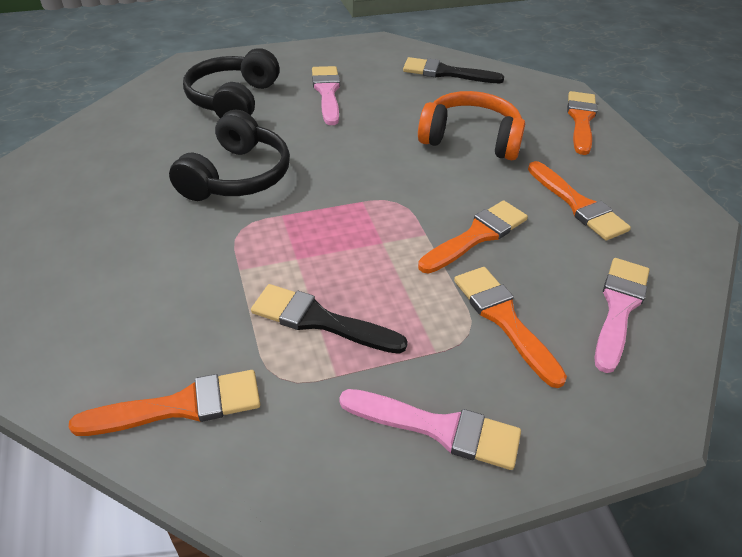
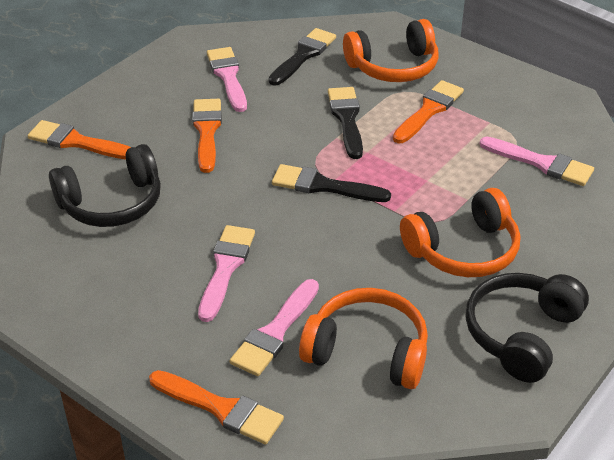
black brush: 2 -> 3
orange brush: 5 -> 4
orange headphones: 1 -> 3
pink brush: 3 -> 4

